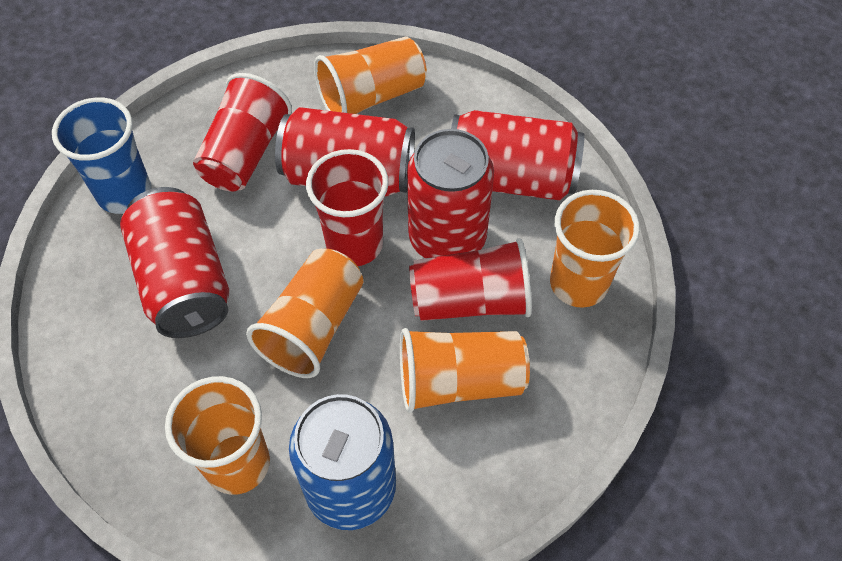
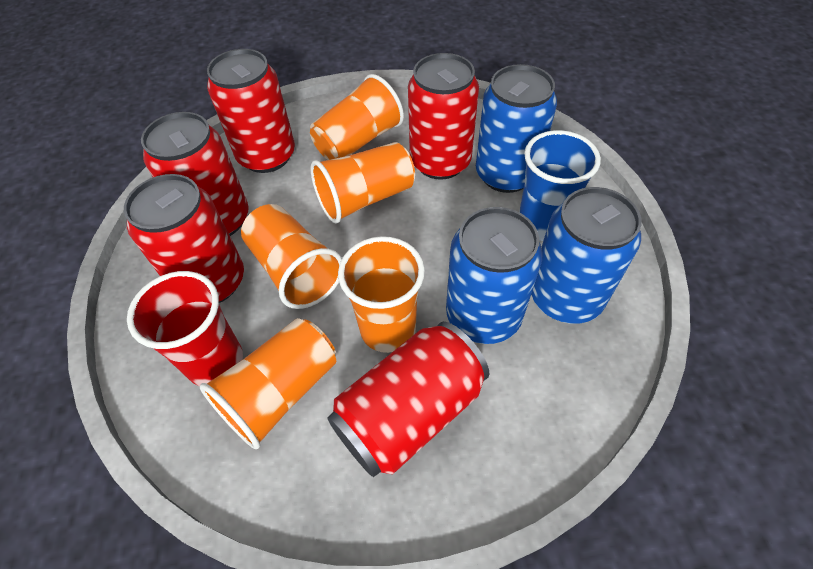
blue can: 1 -> 3
red can: 4 -> 5
red cup: 3 -> 1

